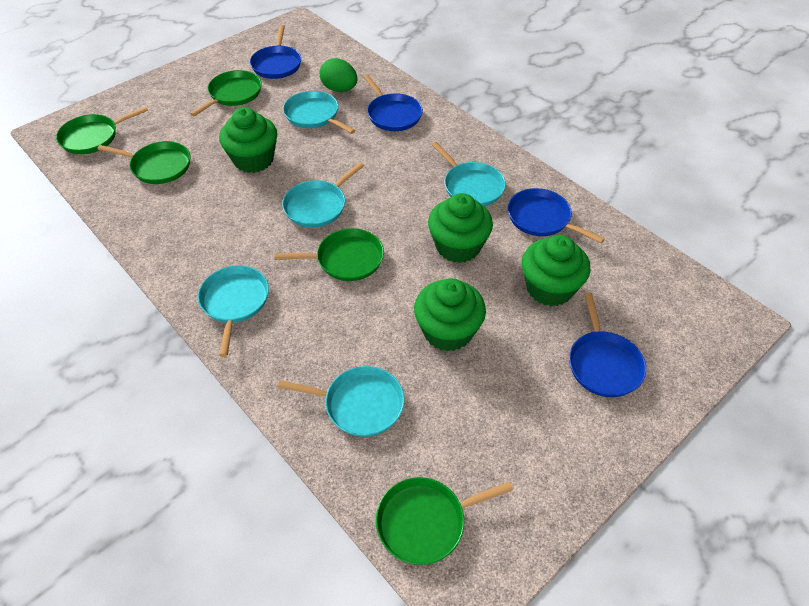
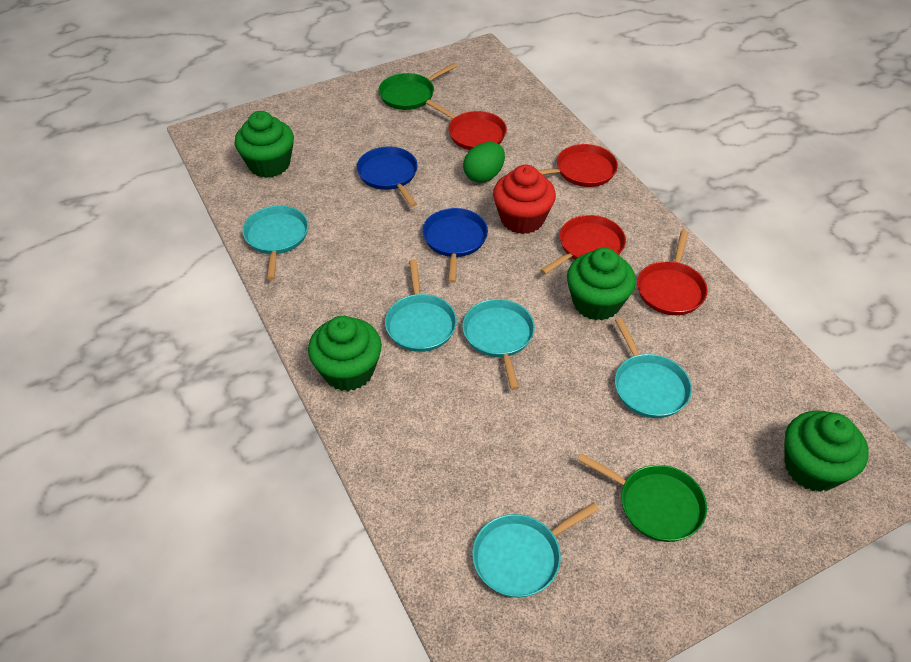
blue pan: 4 -> 2
green pan: 5 -> 2
red cupcake: 0 -> 1
red pan: 0 -> 4

